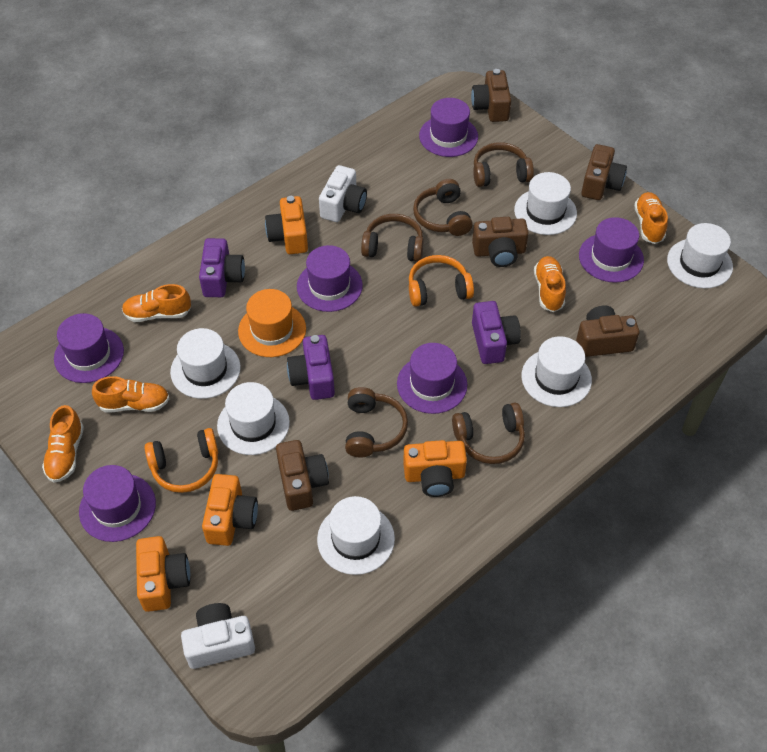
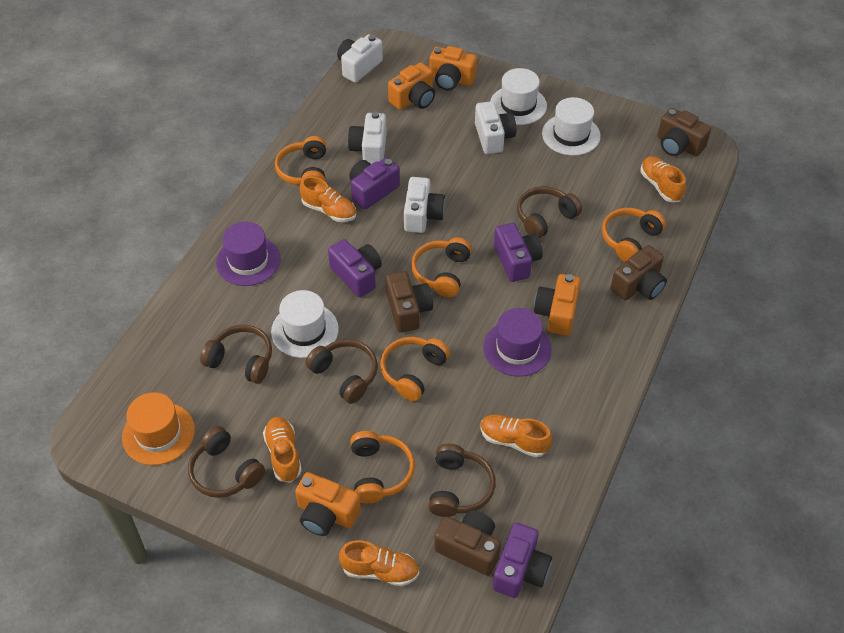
brown camera: 5 -> 4
orange headphones: 2 -> 5
purple camera: 3 -> 4
purple hat: 6 -> 2
white camera: 2 -> 4
white hat: 6 -> 3

